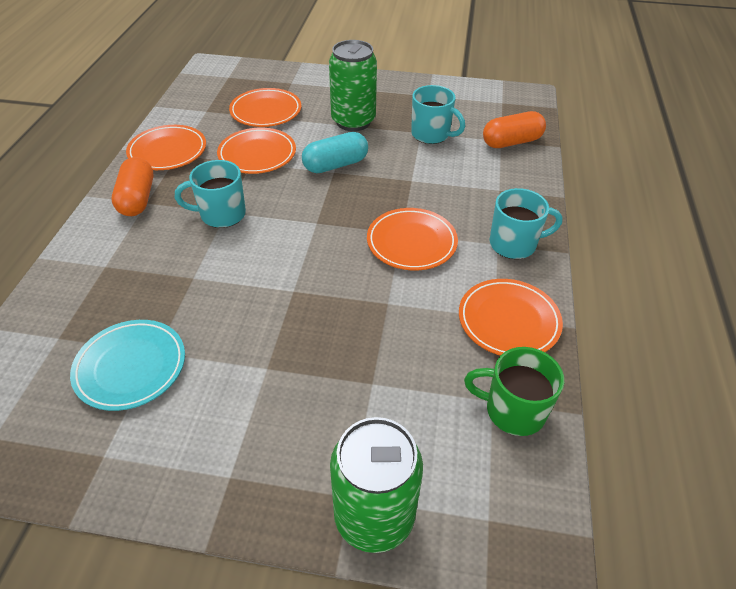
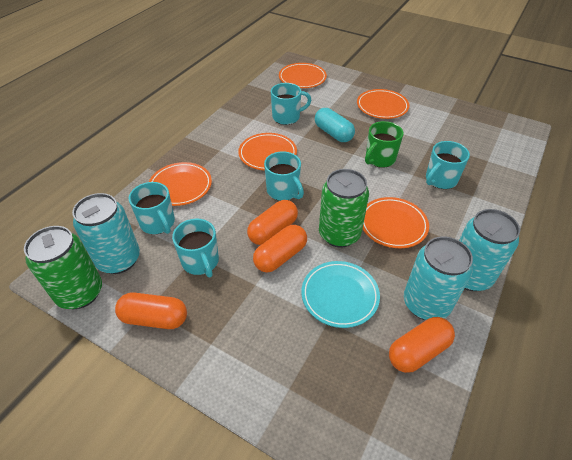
orange capsule: 2 -> 4
turquoise can: 0 -> 3
turquoise mug: 3 -> 5

